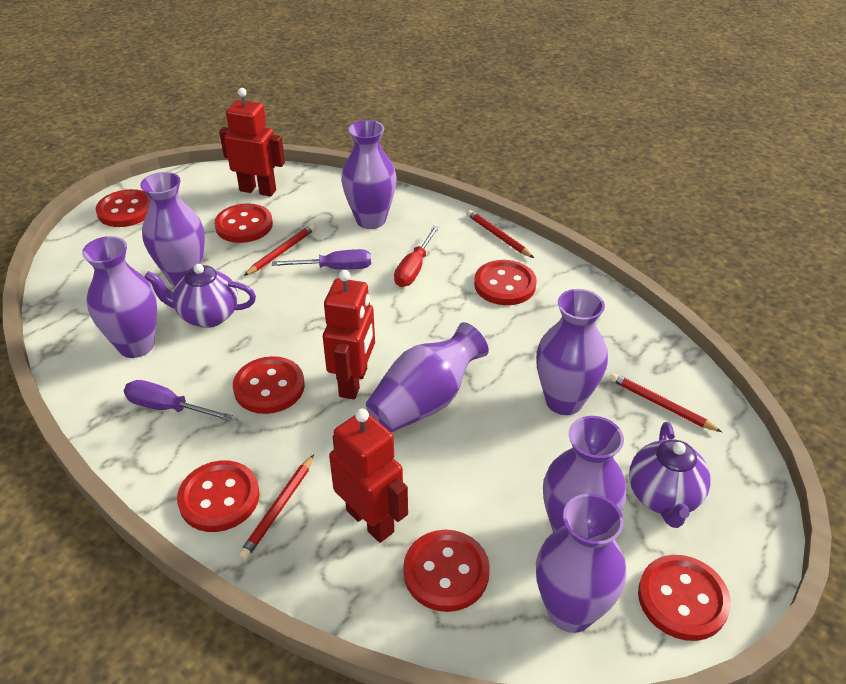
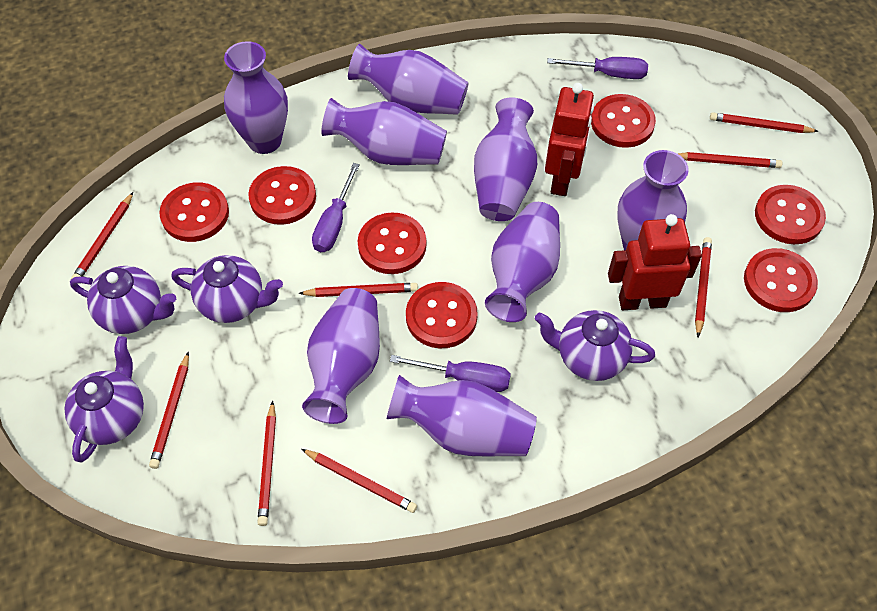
purple screwdriver: 2 -> 3
purple teapot: 2 -> 4
purple vase: 7 -> 8
red pencil: 4 -> 8
red robot: 3 -> 2
red screwdriver: 1 -> 0

